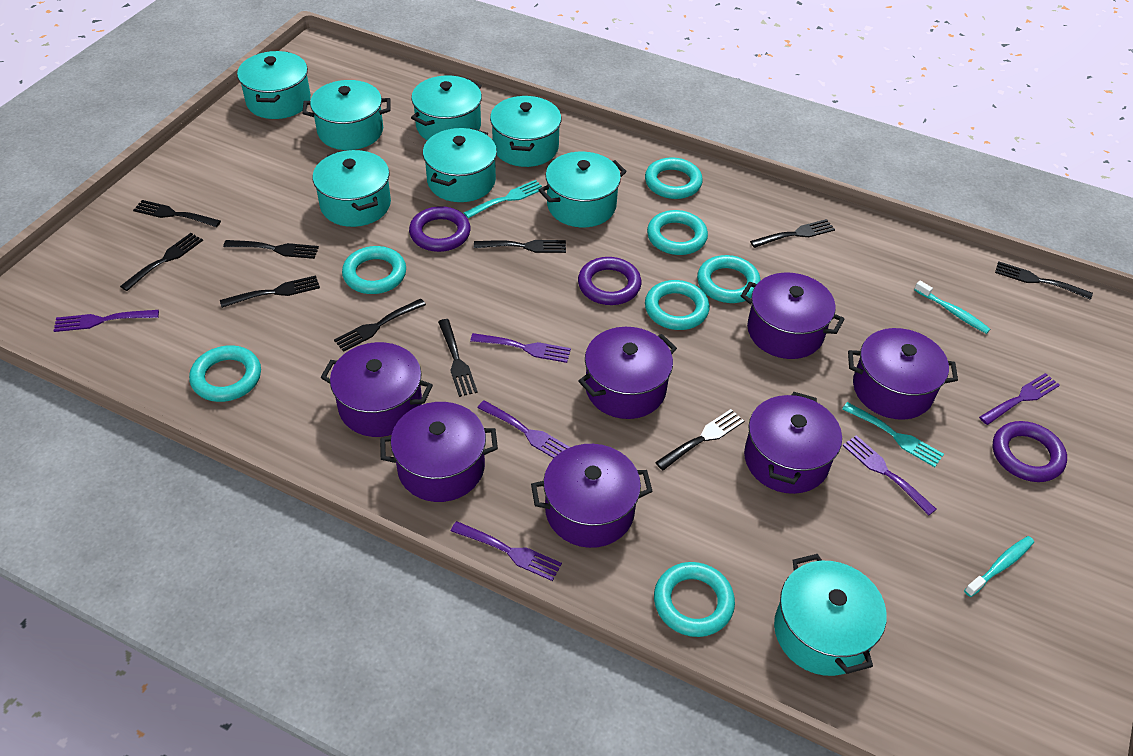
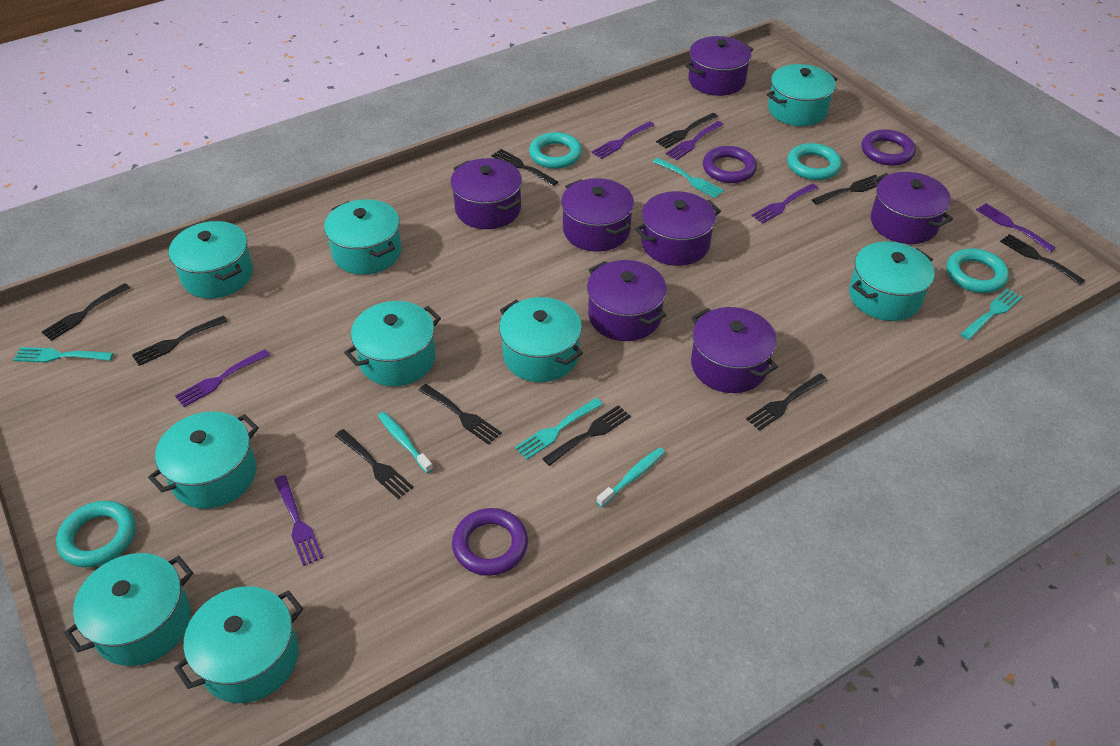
turquoise fork: 2 -> 4
turquoise pot: 8 -> 9
turquoise ring: 7 -> 4

